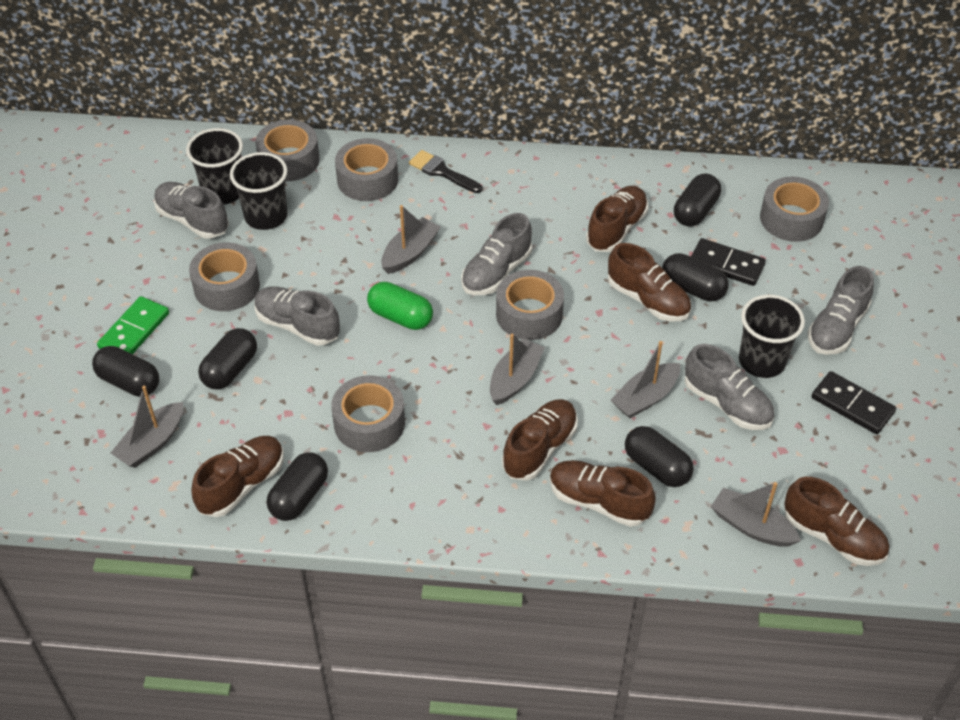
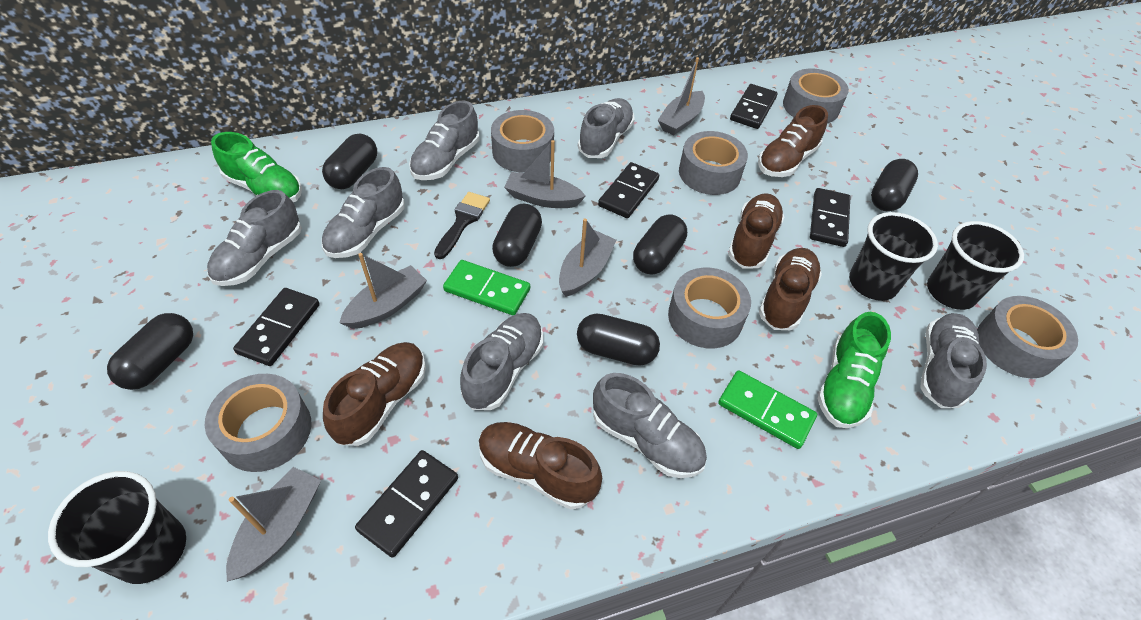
black domino: 2 -> 5
brown shoe: 6 -> 5
green capsule: 1 -> 0
green domino: 1 -> 2
green shoe: 0 -> 2
grey shoe: 5 -> 7

